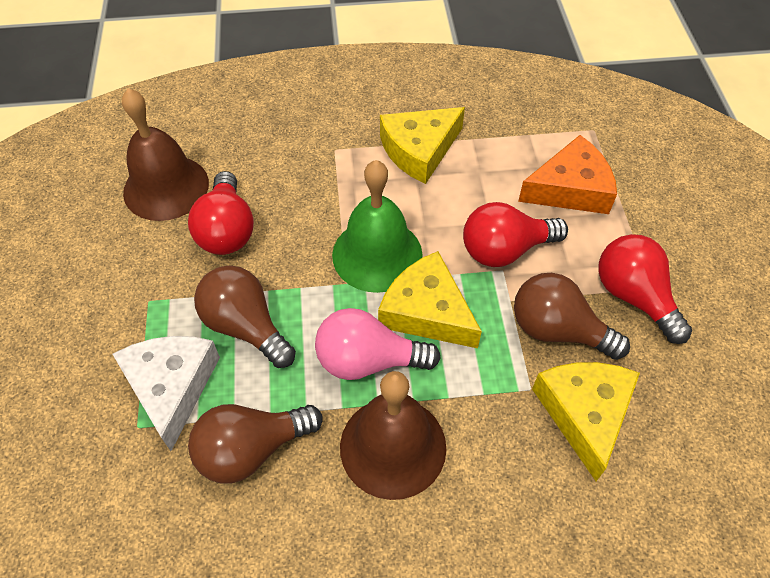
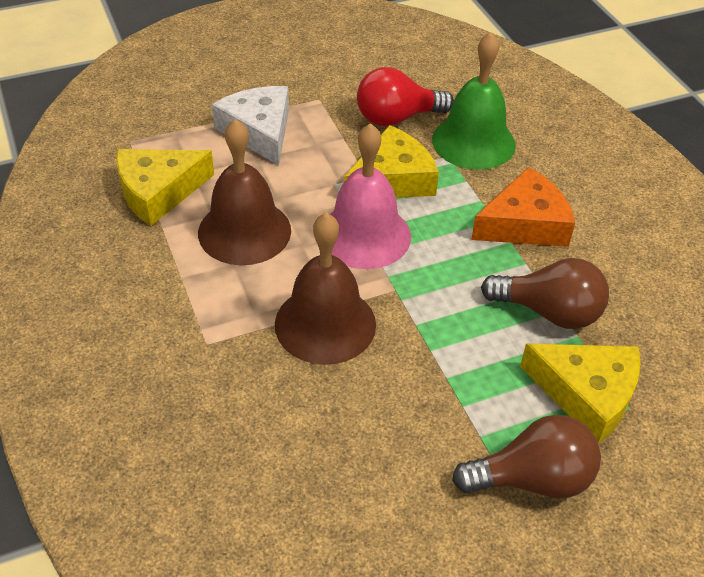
brown light bulb: 3 -> 2
pink bell: 0 -> 1
pink light bulb: 1 -> 0
red light bulb: 3 -> 1

